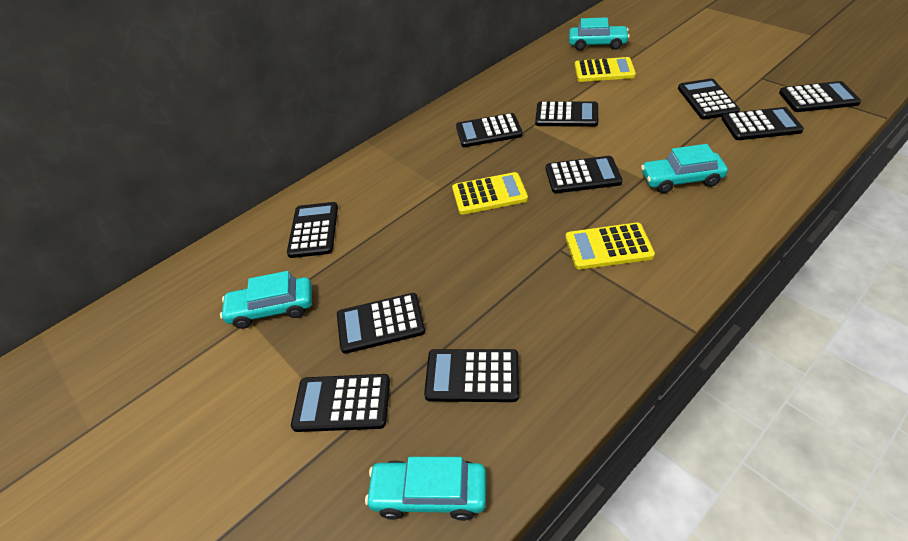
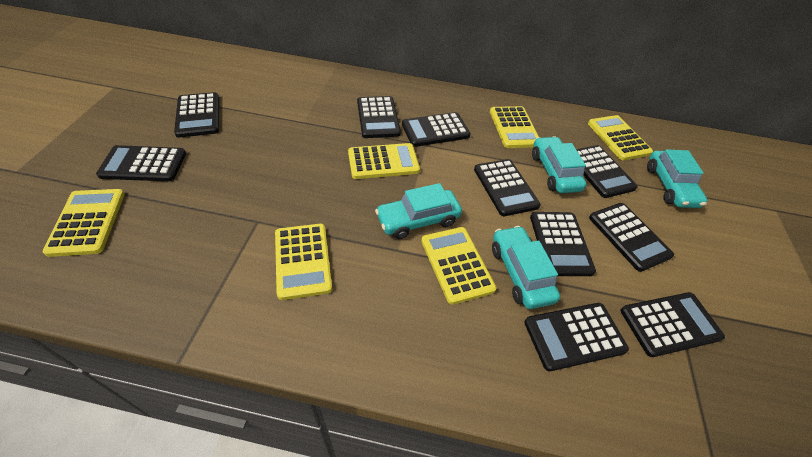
yellow calculator: 3 -> 6

